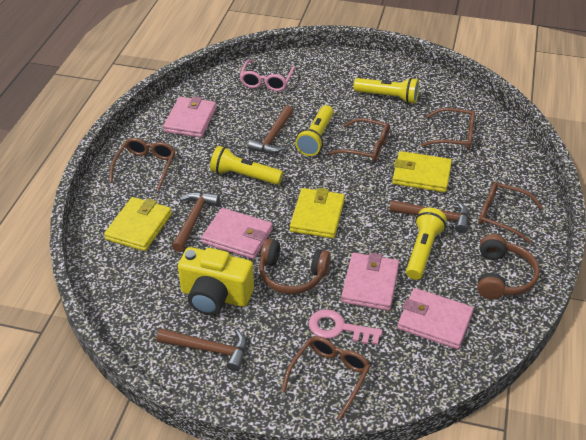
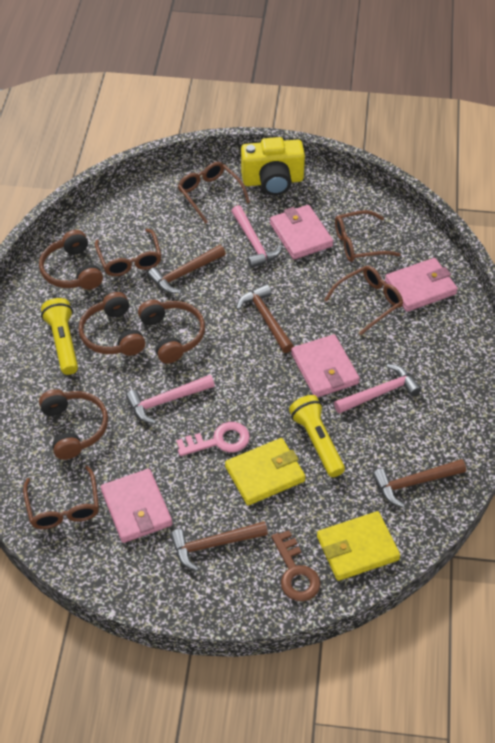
brown headphones: 2 -> 4
brown key: 0 -> 1
pink glasses: 1 -> 0
pink hammer: 0 -> 3
yellow flashlight: 4 -> 2
yellow wallet: 3 -> 2

